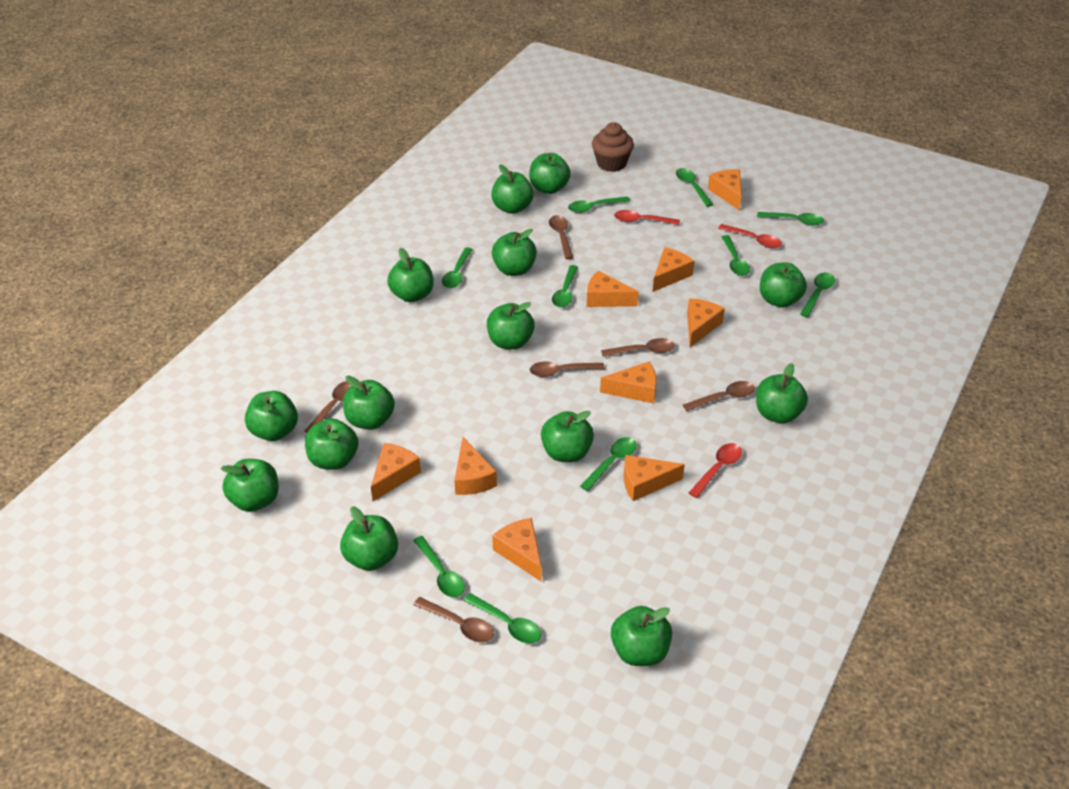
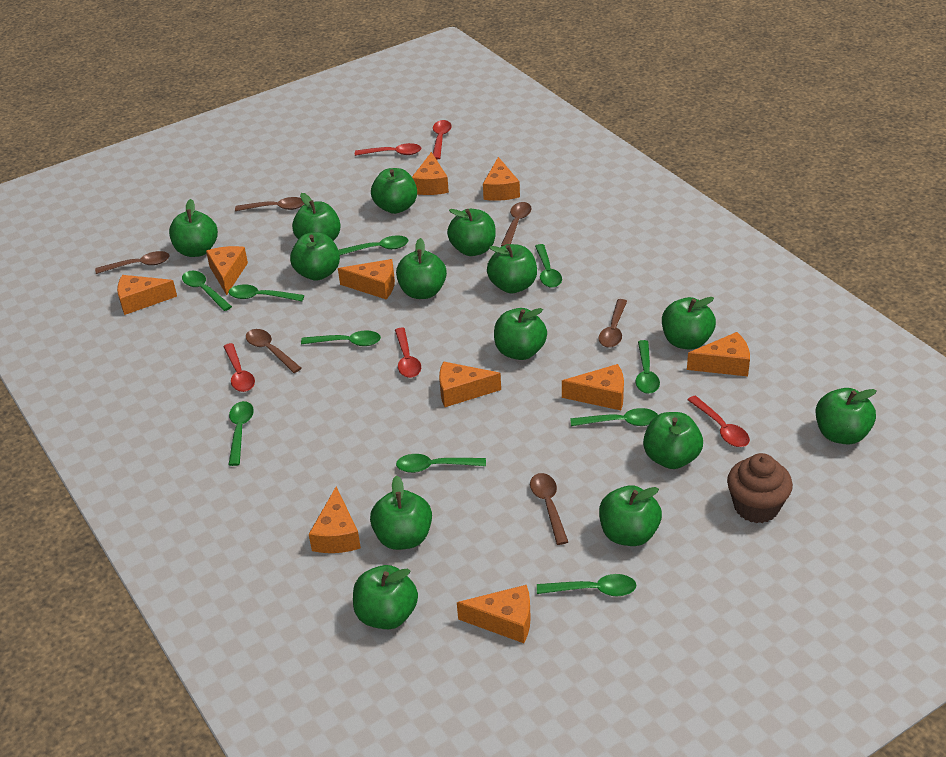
orange cheese: 9 -> 10
red spoon: 3 -> 5

